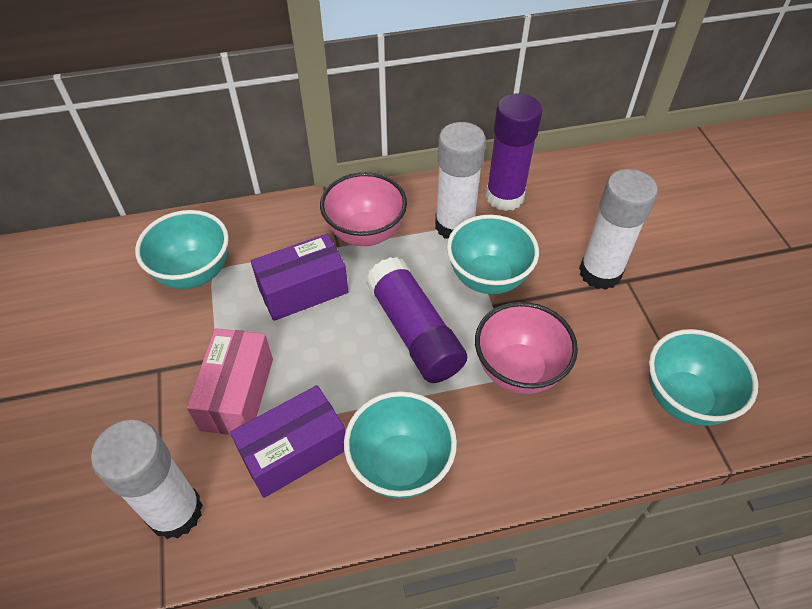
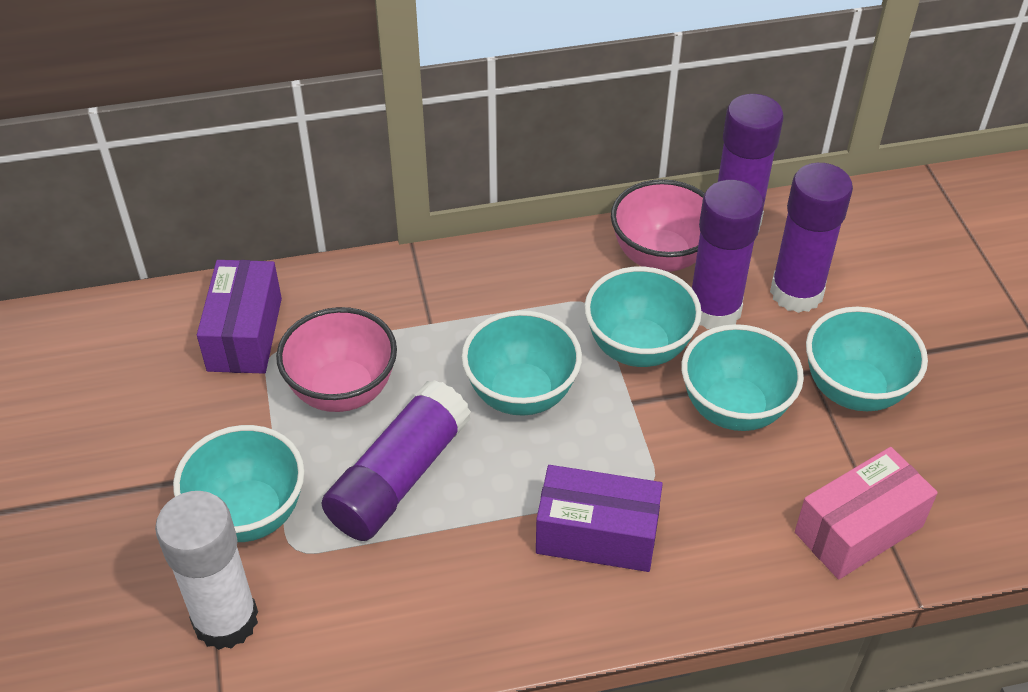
purple glue stick: 2 -> 4
turquoise bowl: 4 -> 5
white glue stick: 3 -> 1

